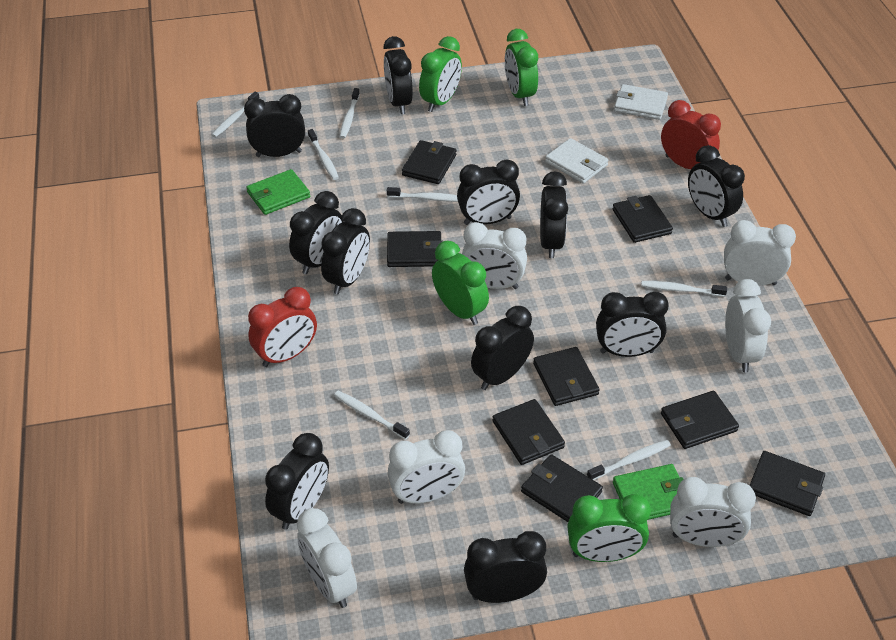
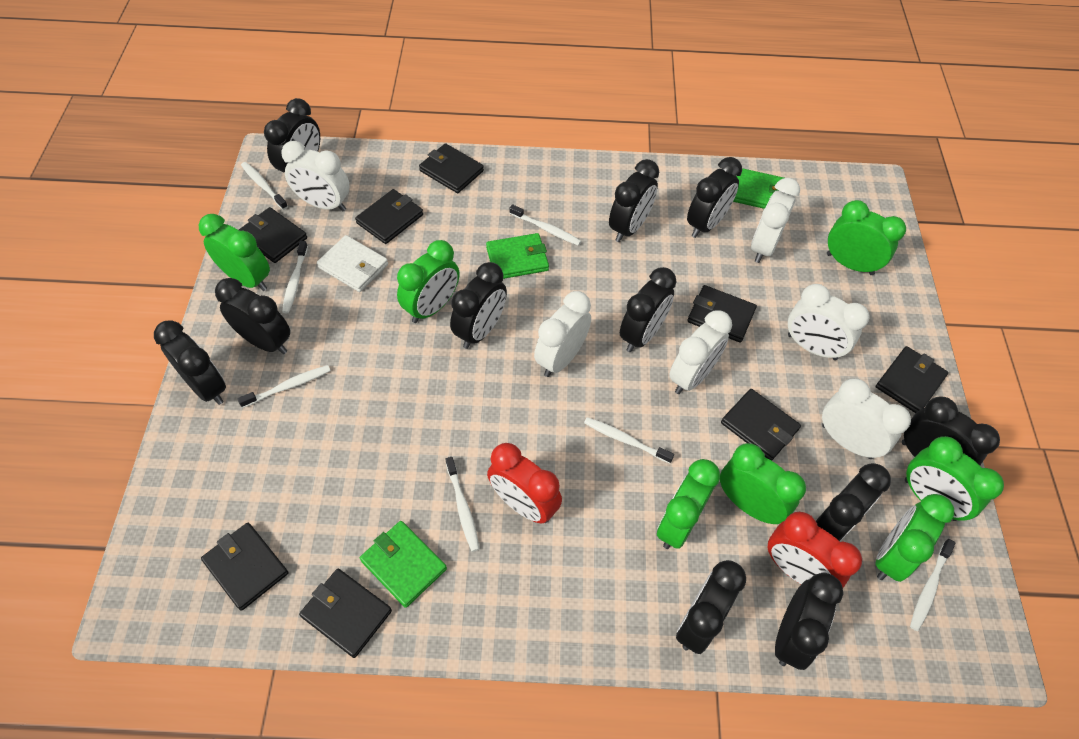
green clock: 4 -> 7
green wallet: 2 -> 3
white wallet: 2 -> 1

